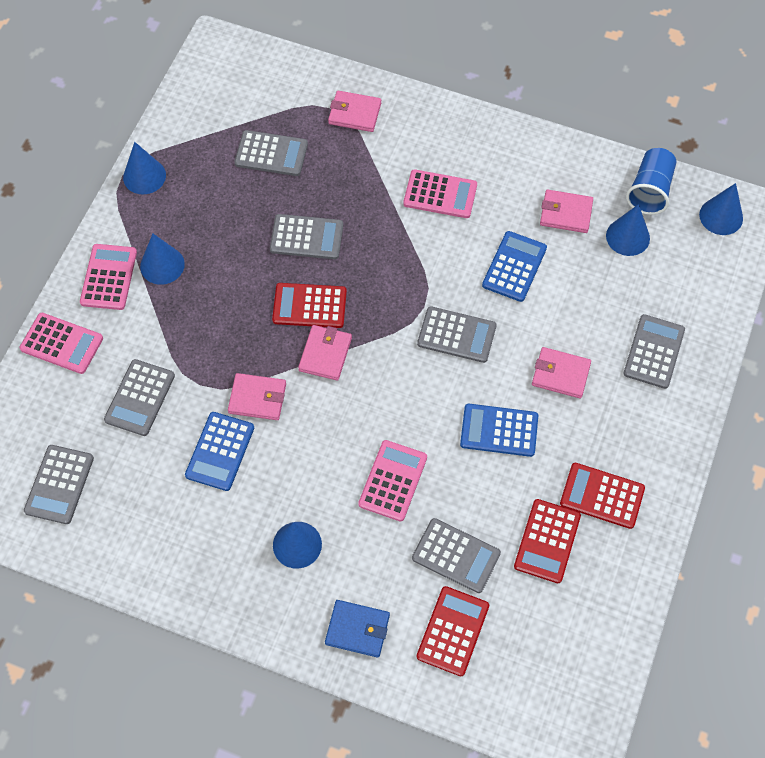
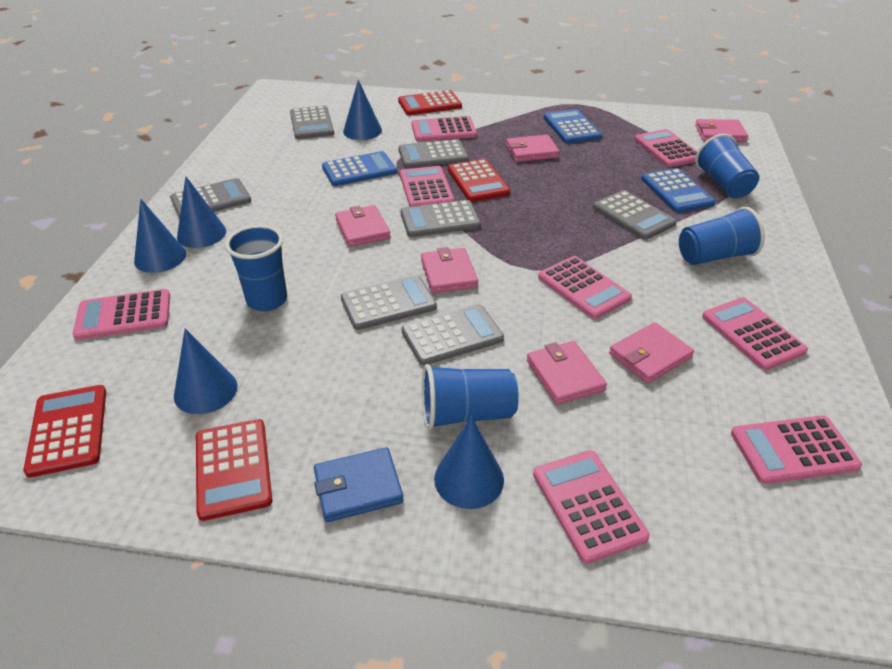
blue cup: 1 -> 4
pink calculator: 4 -> 8
pink wallet: 5 -> 6

